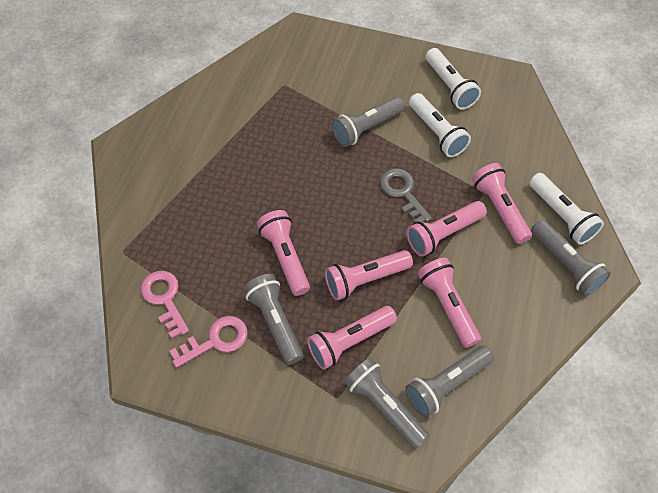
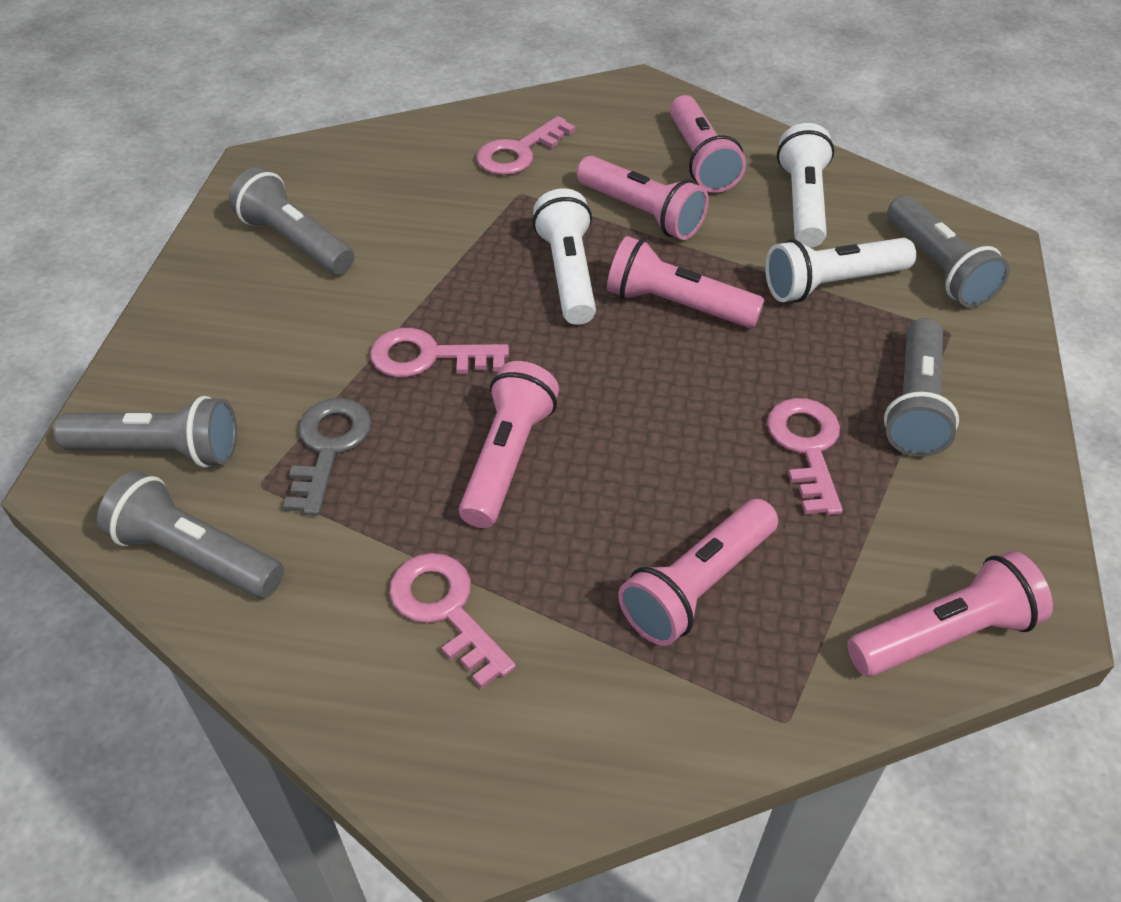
pink key: 2 -> 4

